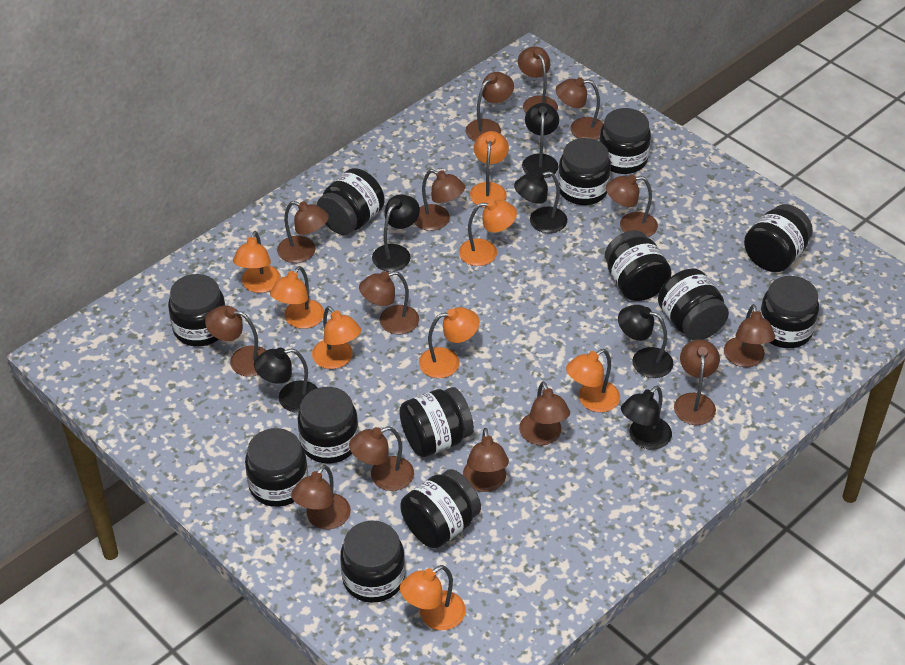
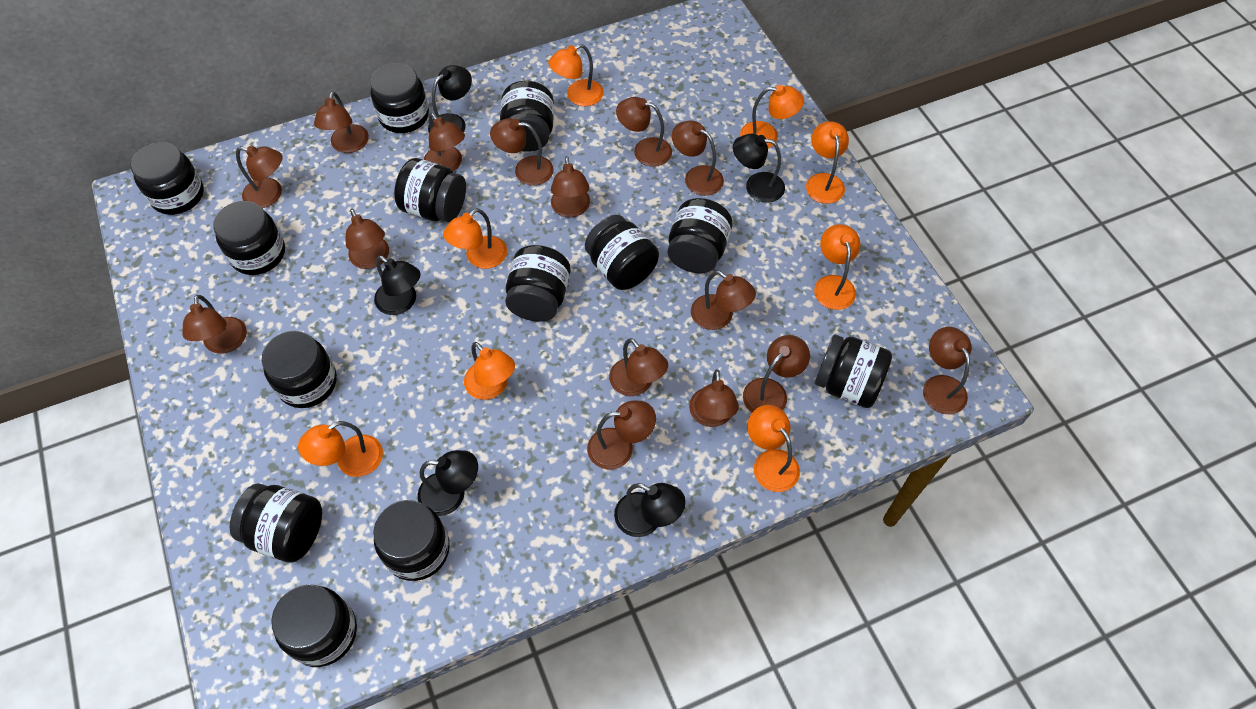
black lamp: 6 -> 5
brown lamp: 14 -> 15

